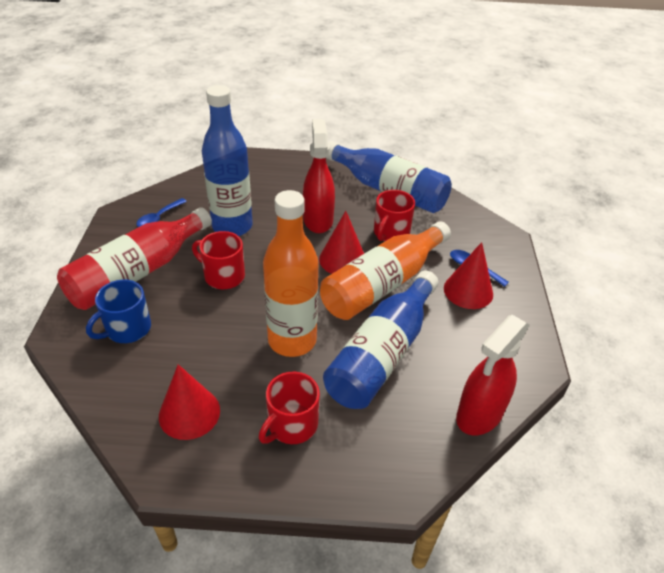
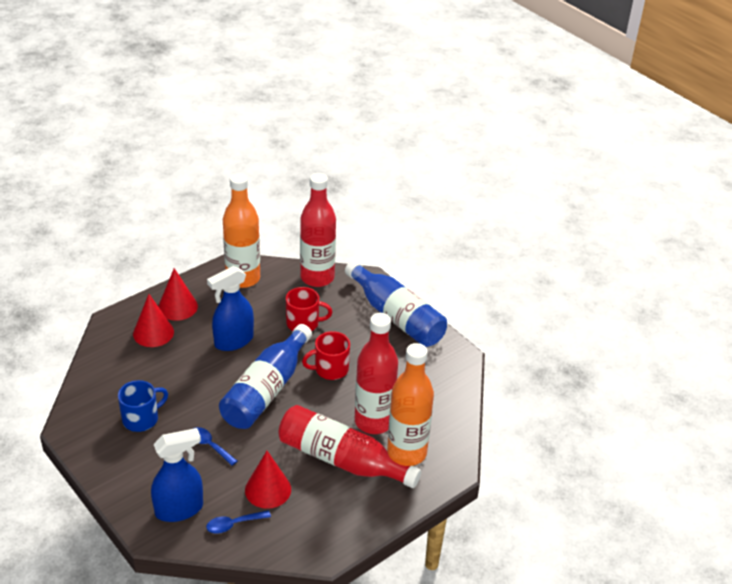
blue bottle: 3 -> 2
blue spray bottle: 0 -> 2
red bottle: 1 -> 3
red mug: 3 -> 2
red spray bottle: 2 -> 0

